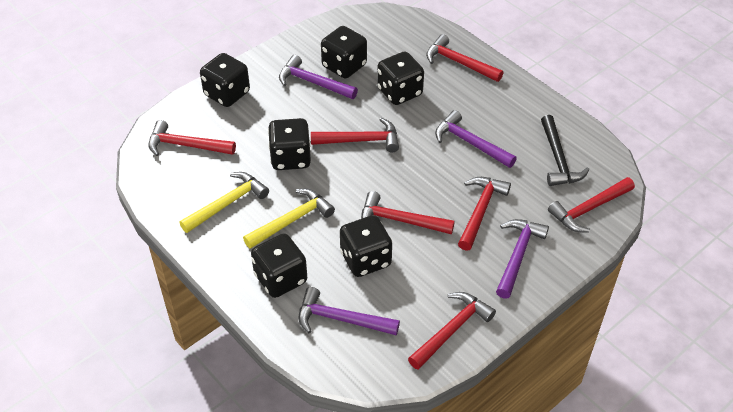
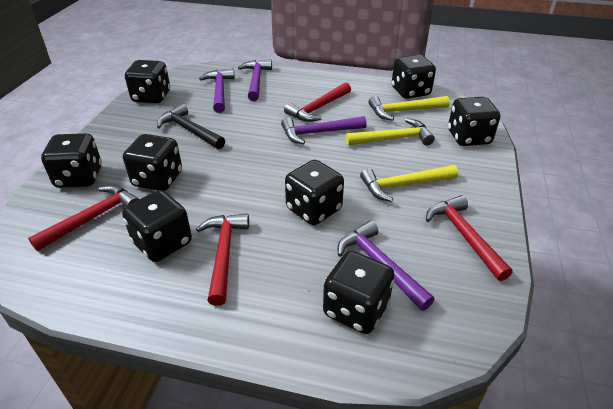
black dice: 6 -> 8
red hammer: 7 -> 4
yellow hammer: 2 -> 3

